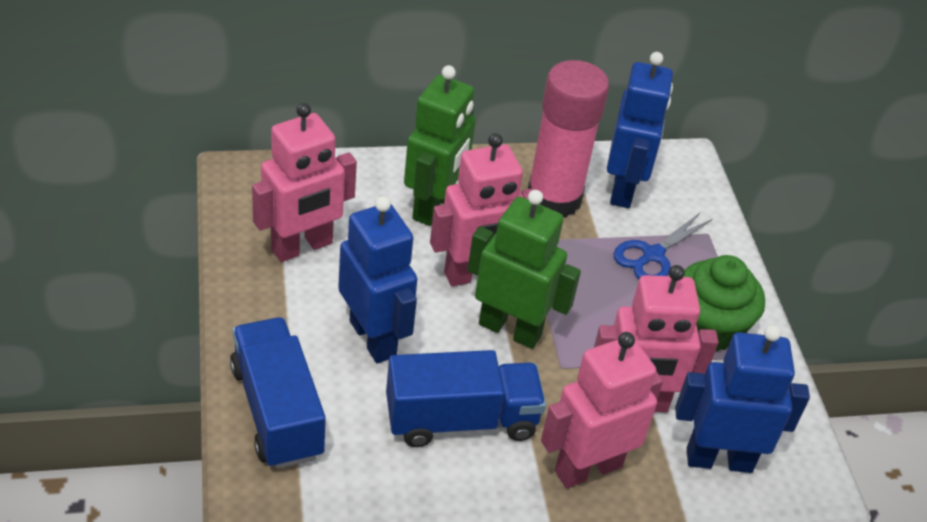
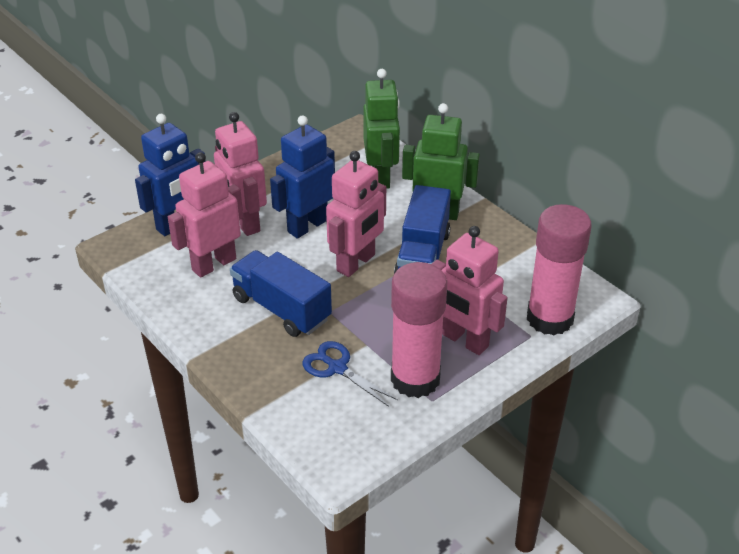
blue robot: 3 -> 2
green cupcake: 1 -> 0
pink glue stick: 1 -> 2

